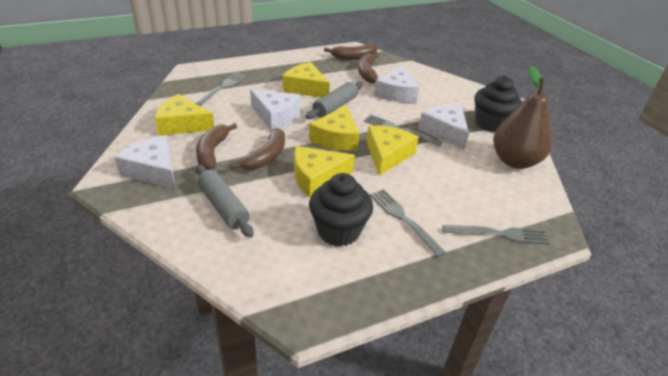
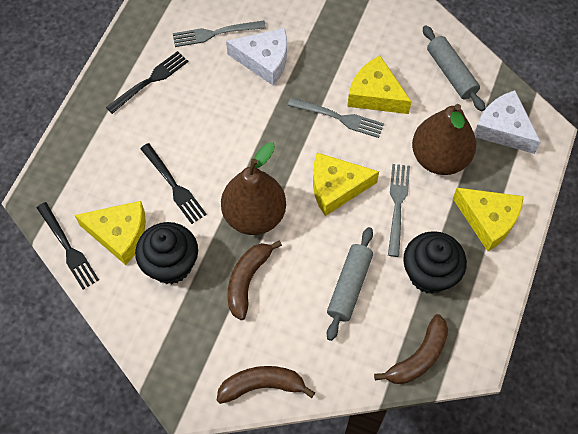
black fork: 0 -> 3
brown banana: 4 -> 3
brown pear: 1 -> 2
grey fork: 4 -> 3
white cheese: 4 -> 2
yellow cheese: 5 -> 4

